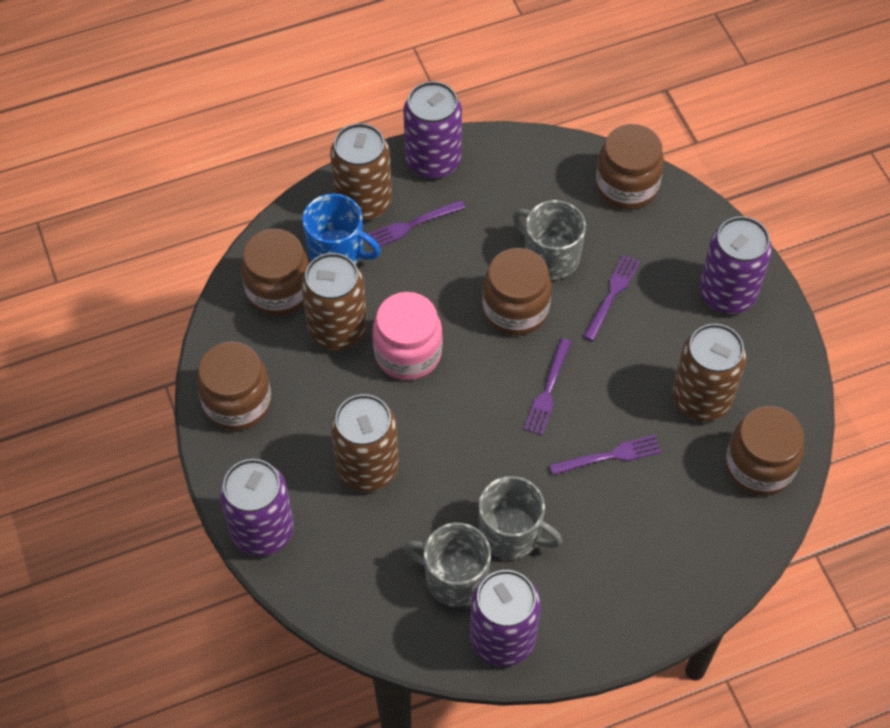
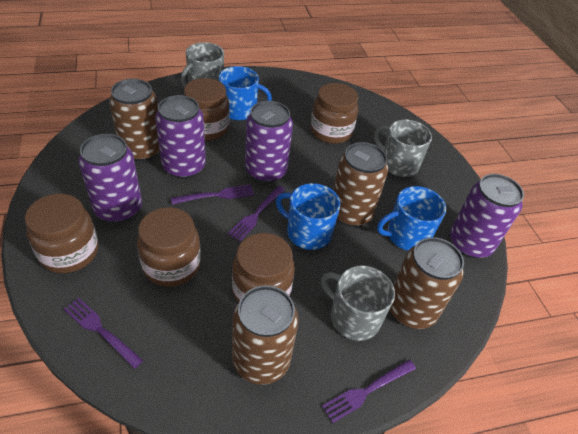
blue mug: 1 -> 3
pink jar: 1 -> 0

